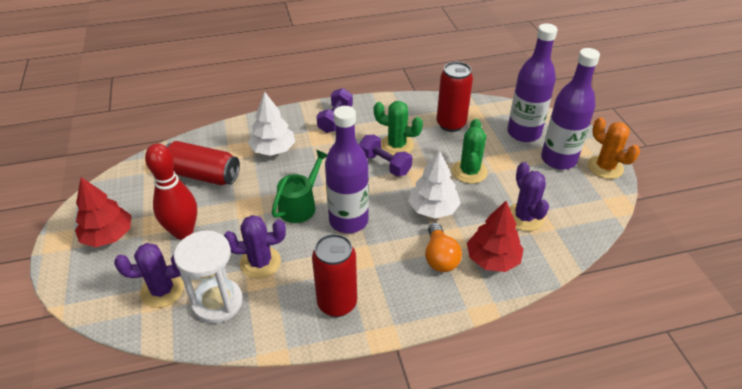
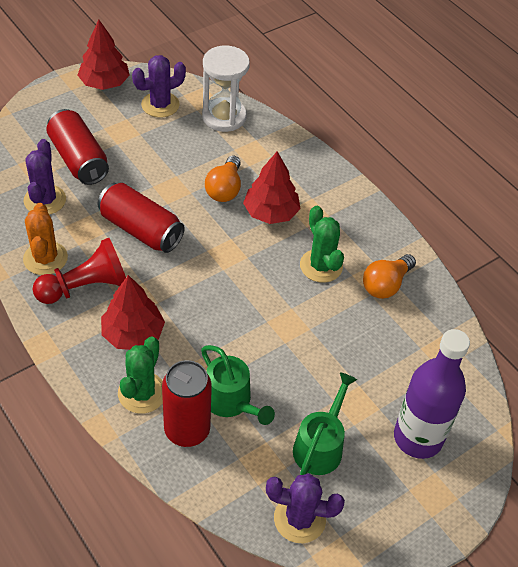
green watering can: 1 -> 2
orange light bulb: 1 -> 2
purple bottle: 3 -> 1
purple dumbbell: 2 -> 0
red bowling pin: 1 -> 0
red pawn: 0 -> 1
red tree: 2 -> 3
white tree: 2 -> 0

